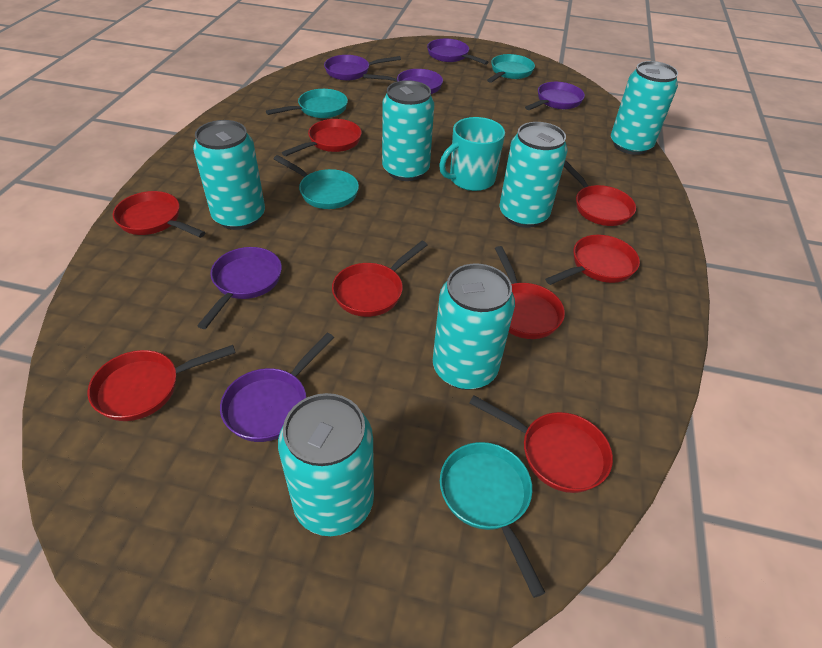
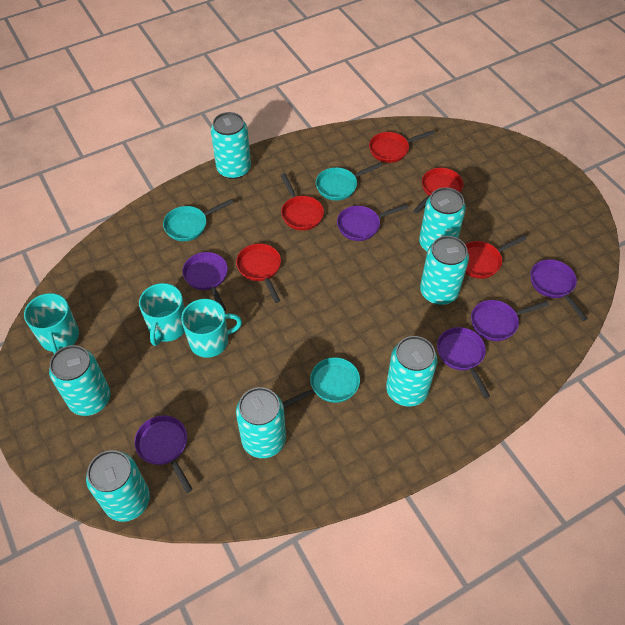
red pan: 8 -> 5
turquoise can: 6 -> 7
turquoise mug: 1 -> 3
turquoise pan: 4 -> 3

